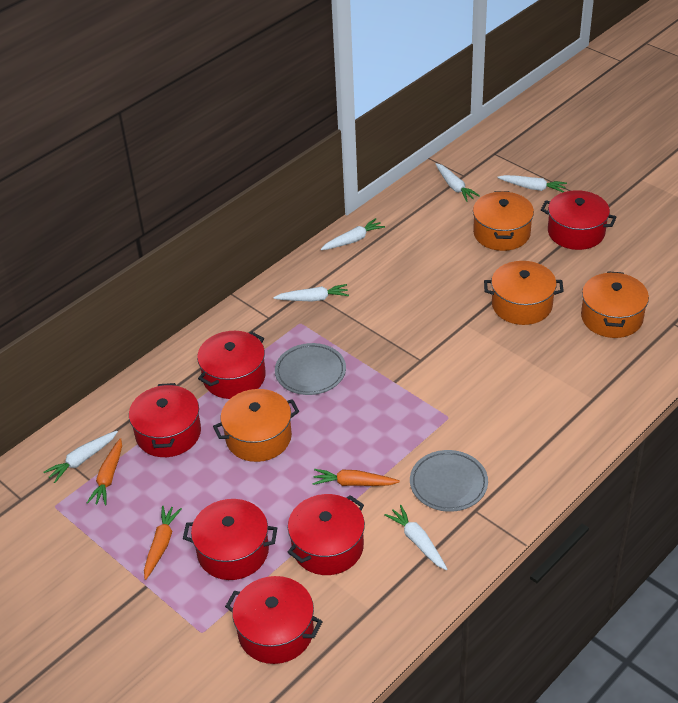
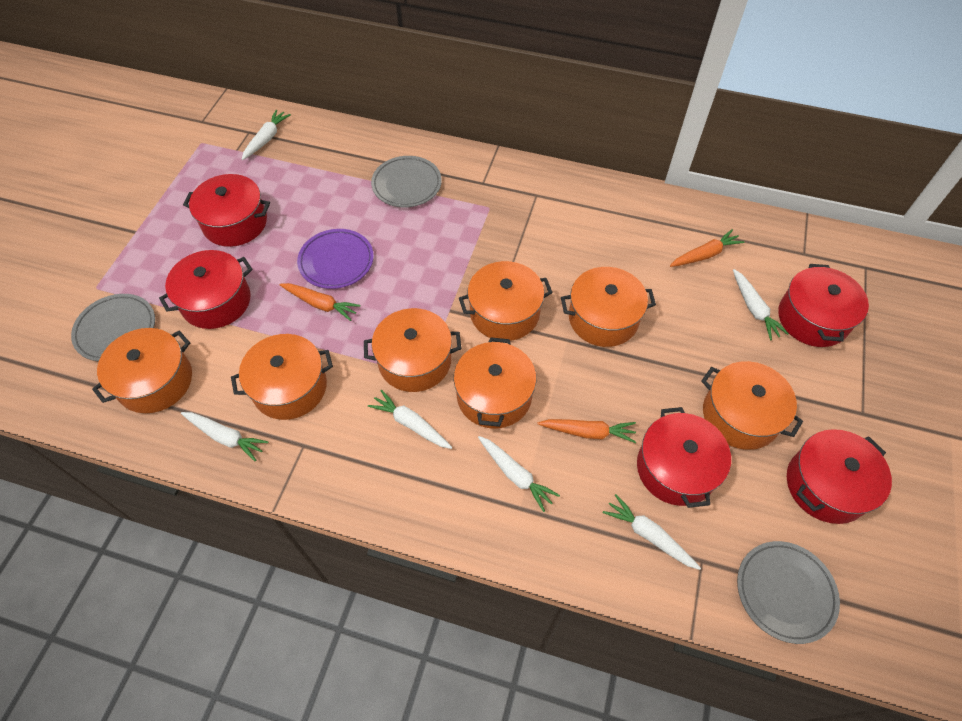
grey plate: 2 -> 3
orange pot: 4 -> 7
purple plate: 0 -> 1
red pot: 6 -> 5

